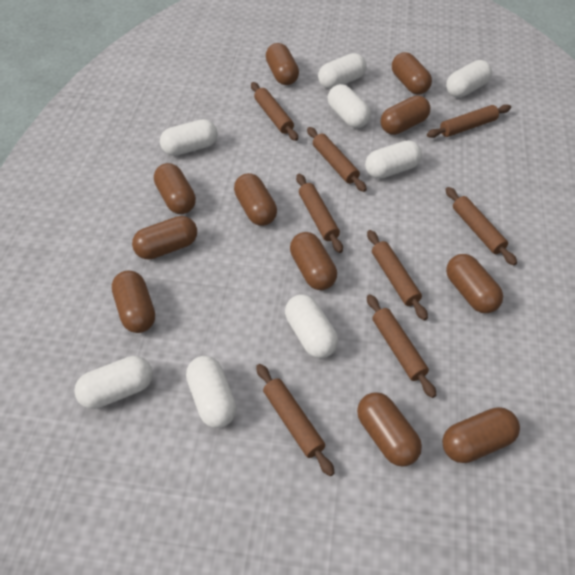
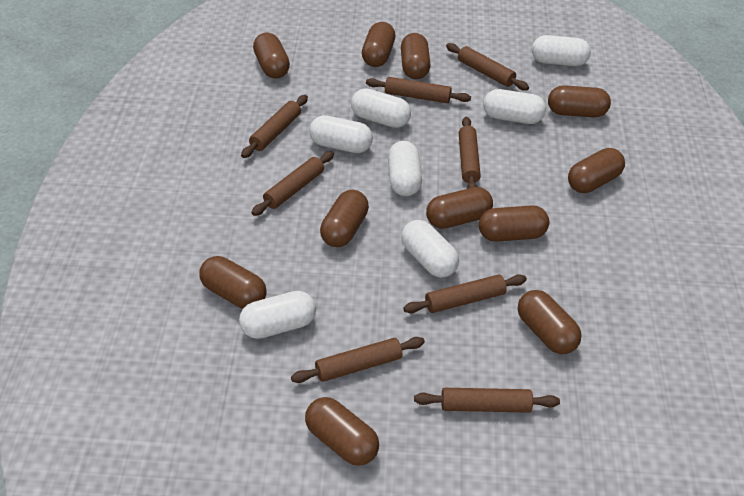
white capsule: 8 -> 7

